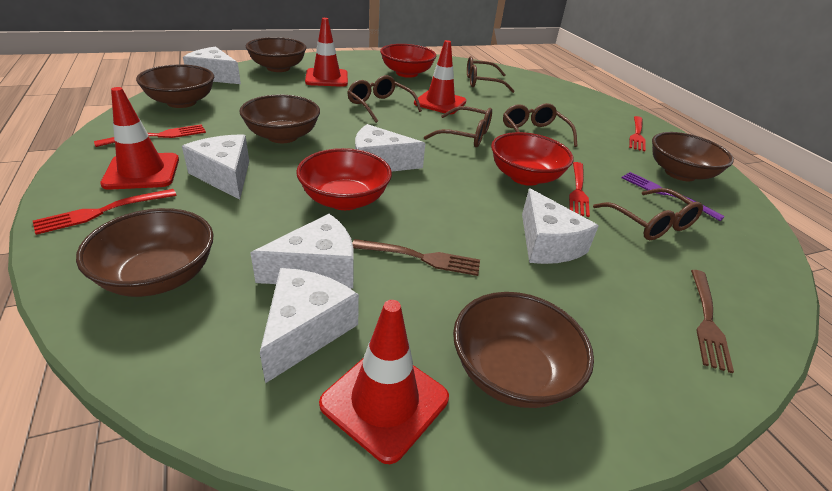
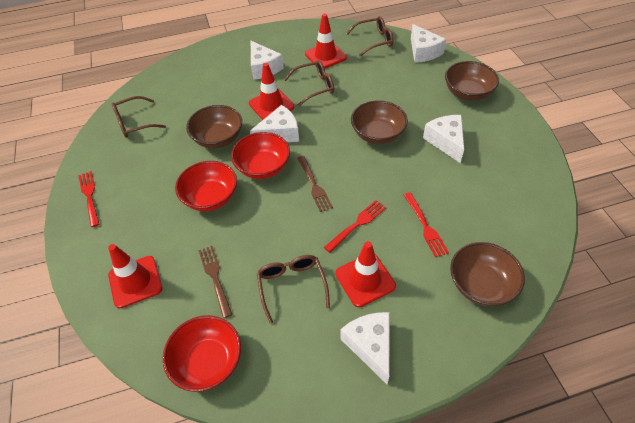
brown bowl: 6 -> 4
brown glasses: 5 -> 4
purple fork: 1 -> 0
red fork: 4 -> 3
white cheese: 6 -> 5

